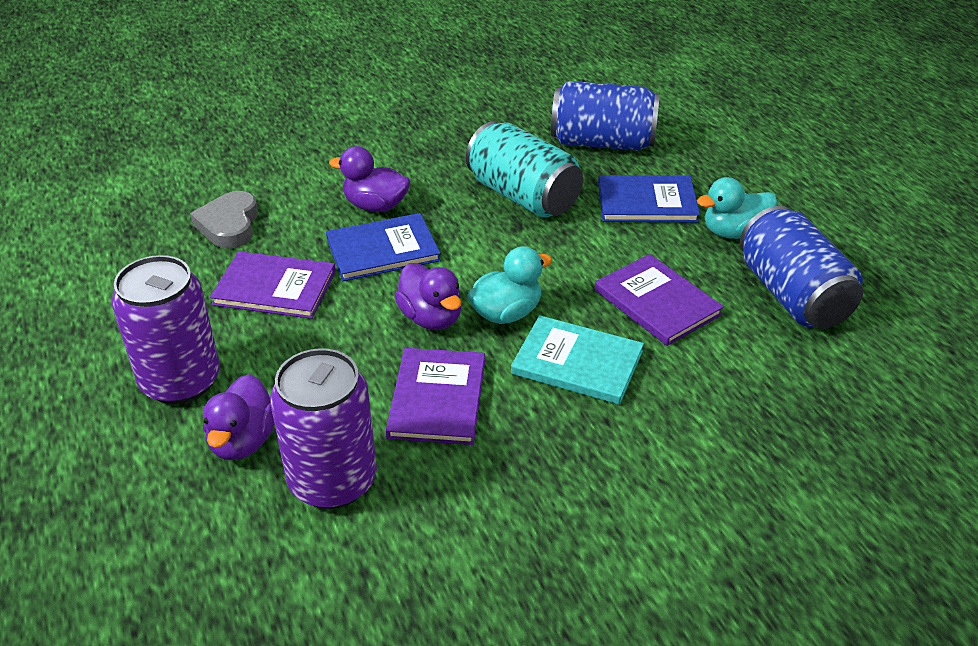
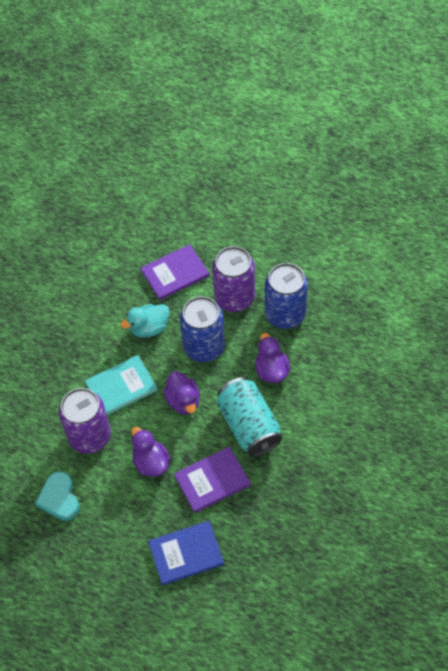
blue book: 2 -> 1
grey heart: 1 -> 0
purple book: 3 -> 2
turquoise duck: 2 -> 1
turquoise heart: 0 -> 1

